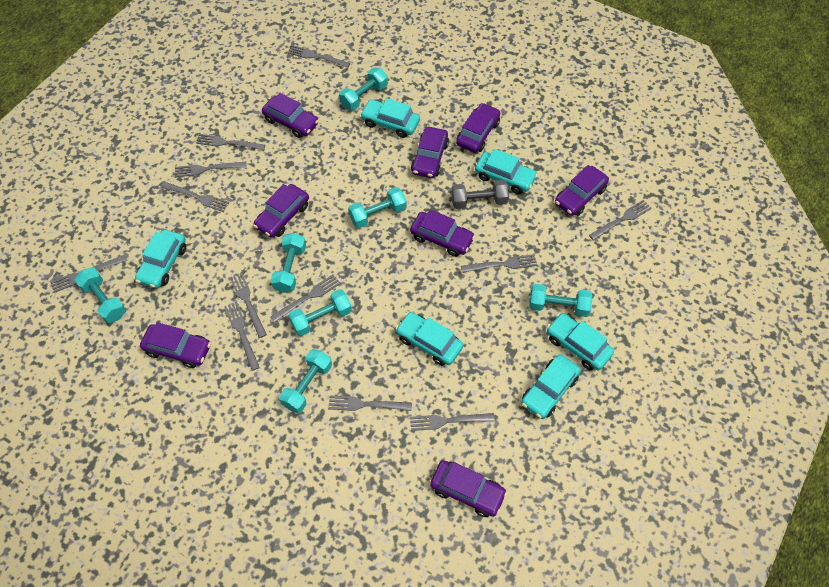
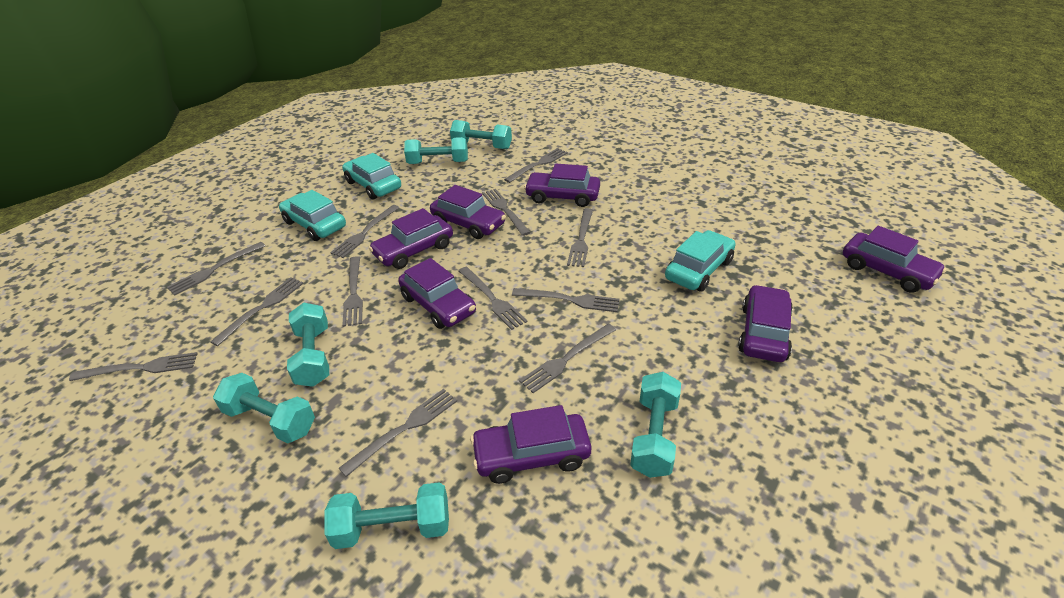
grey dumbbell: 1 -> 0
purple car: 8 -> 7
turquoise car: 6 -> 3
turquoise dumbbell: 7 -> 6

